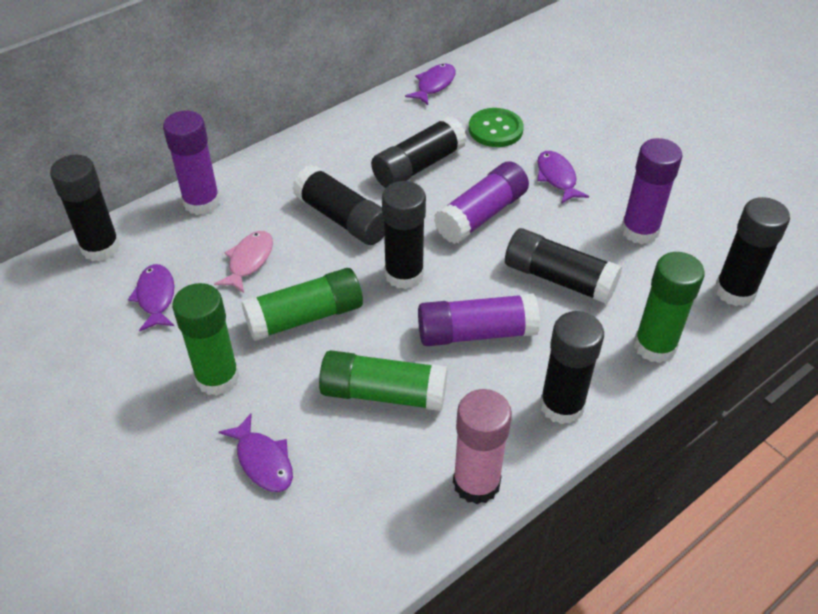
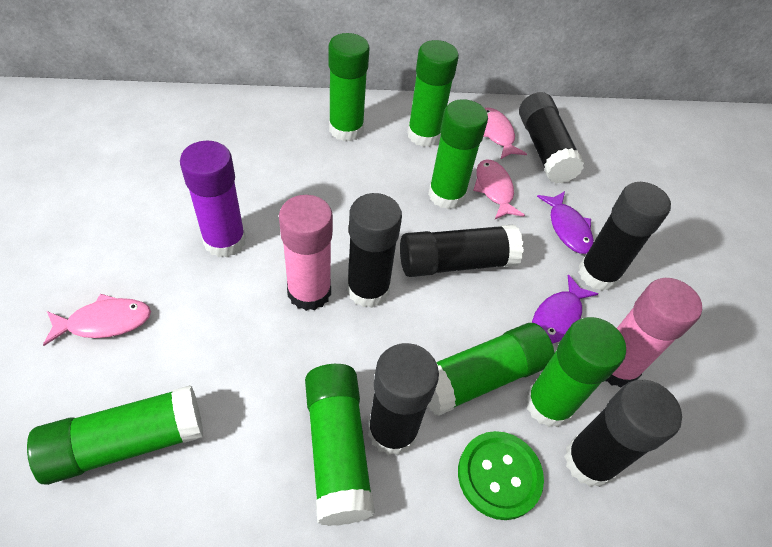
black glue stick: 7 -> 6
green glue stick: 4 -> 7
pink fish: 1 -> 3
pink glue stick: 1 -> 2
purple fish: 4 -> 2
purple glue stick: 4 -> 1

